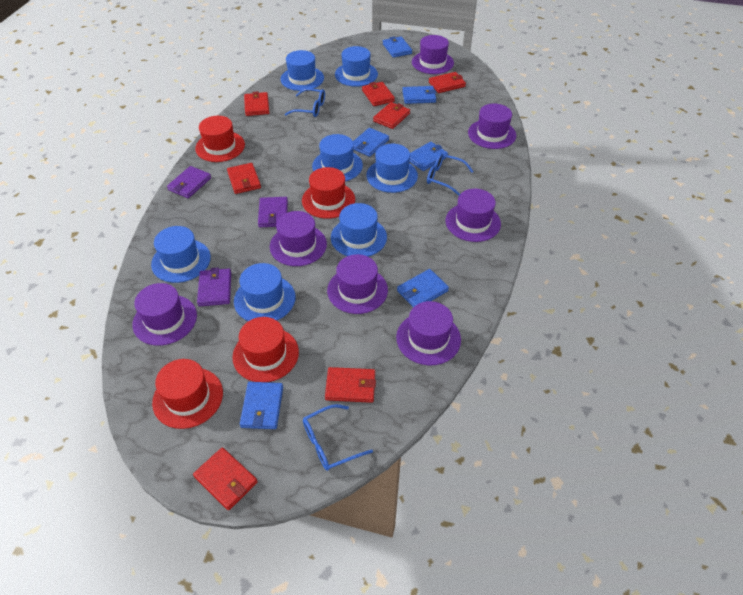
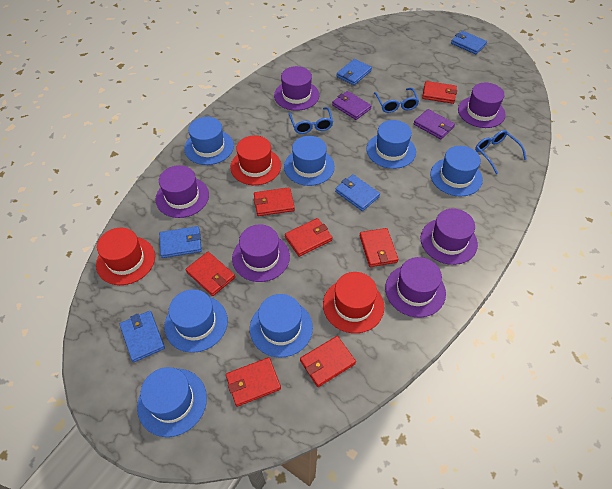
blue wallet: 6 -> 5
purple hat: 7 -> 6
purple wallet: 3 -> 2
red hat: 4 -> 3

